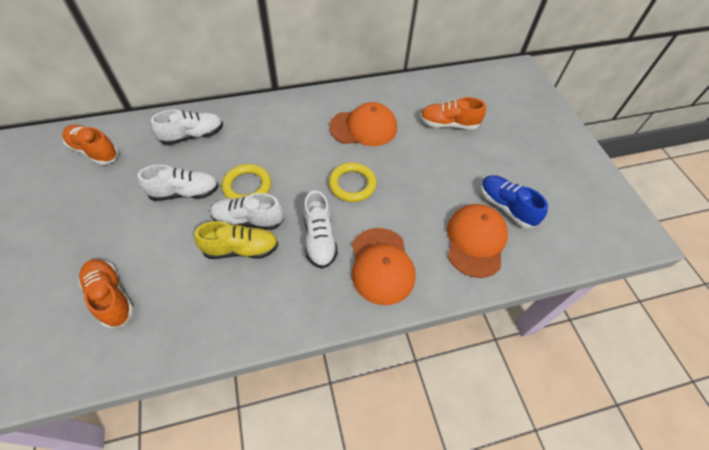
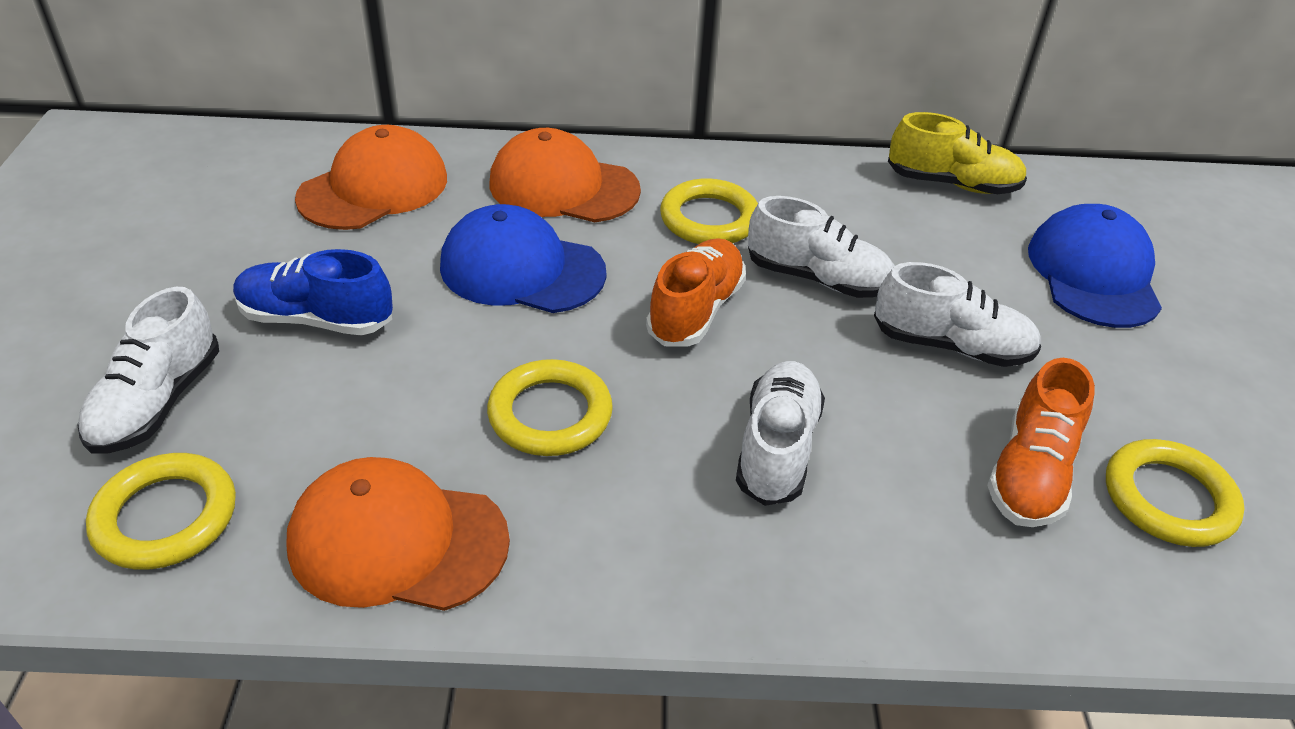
blue cap: 0 -> 2
orange shoe: 3 -> 2
yellow ring: 2 -> 4

